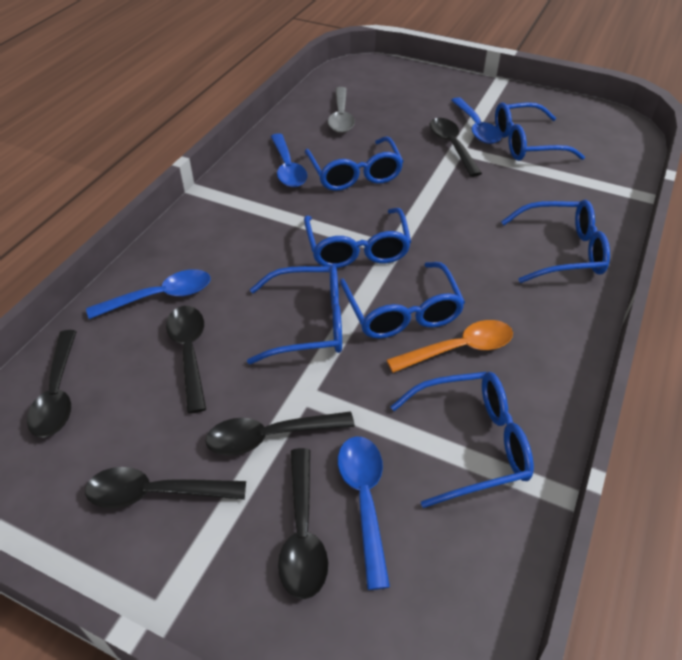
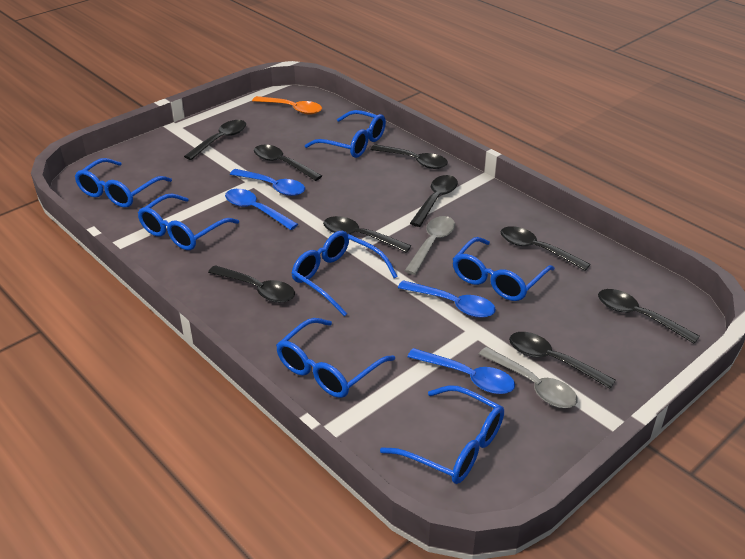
black spoon: 6 -> 9
grey spoon: 1 -> 2

